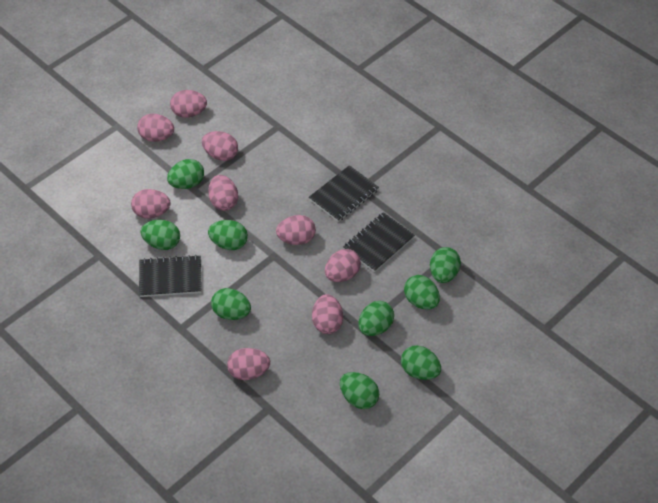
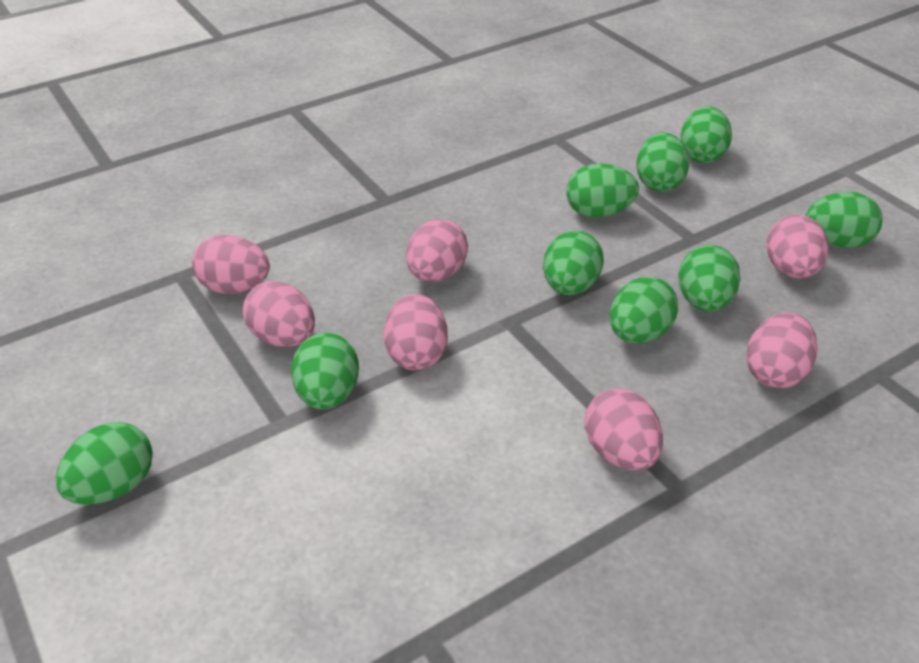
black notebook: 3 -> 0
pink egg: 9 -> 7

